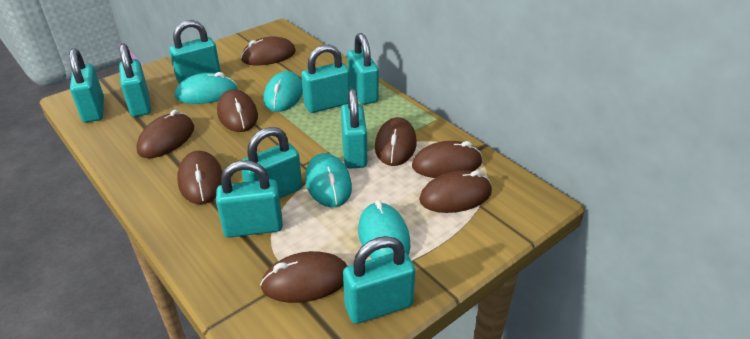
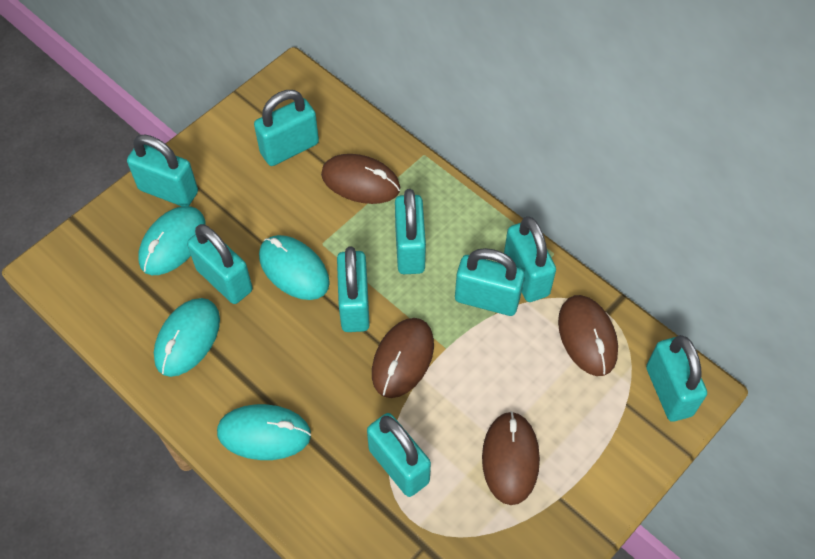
brown mouse: 8 -> 4

